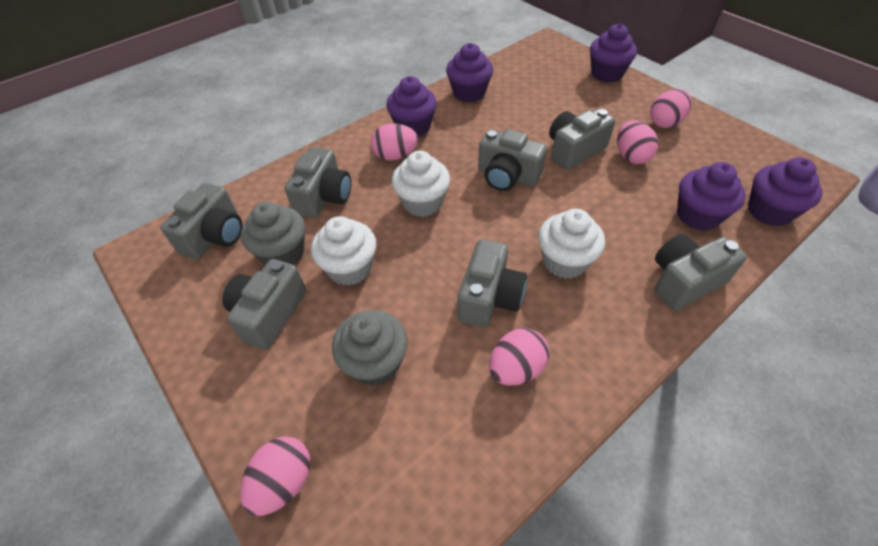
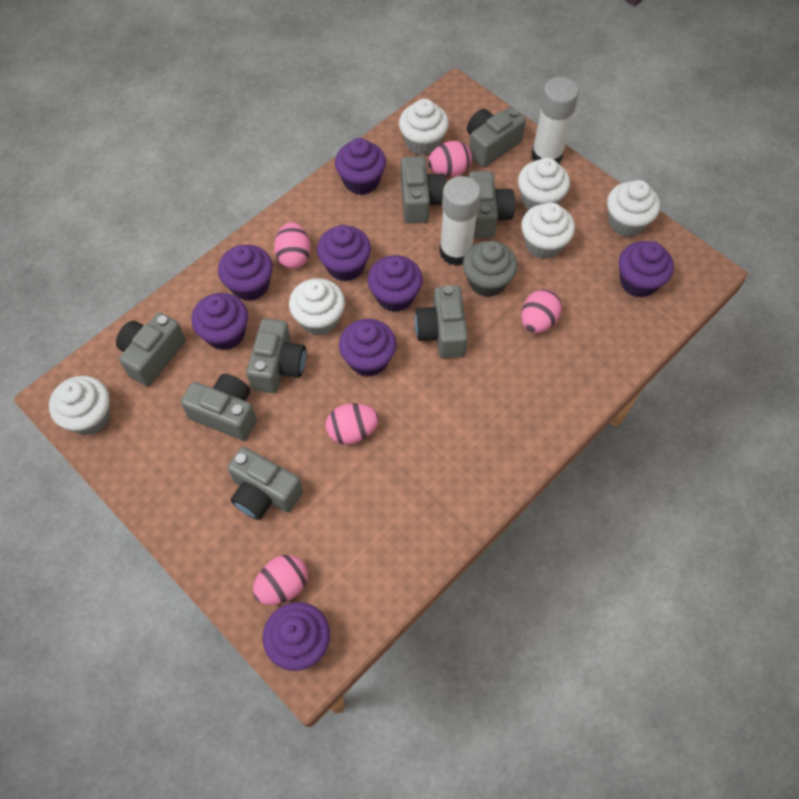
grey camera: 7 -> 8
grey cupcake: 2 -> 1
purple cupcake: 5 -> 8
white cupcake: 3 -> 6
white glue stick: 0 -> 2

